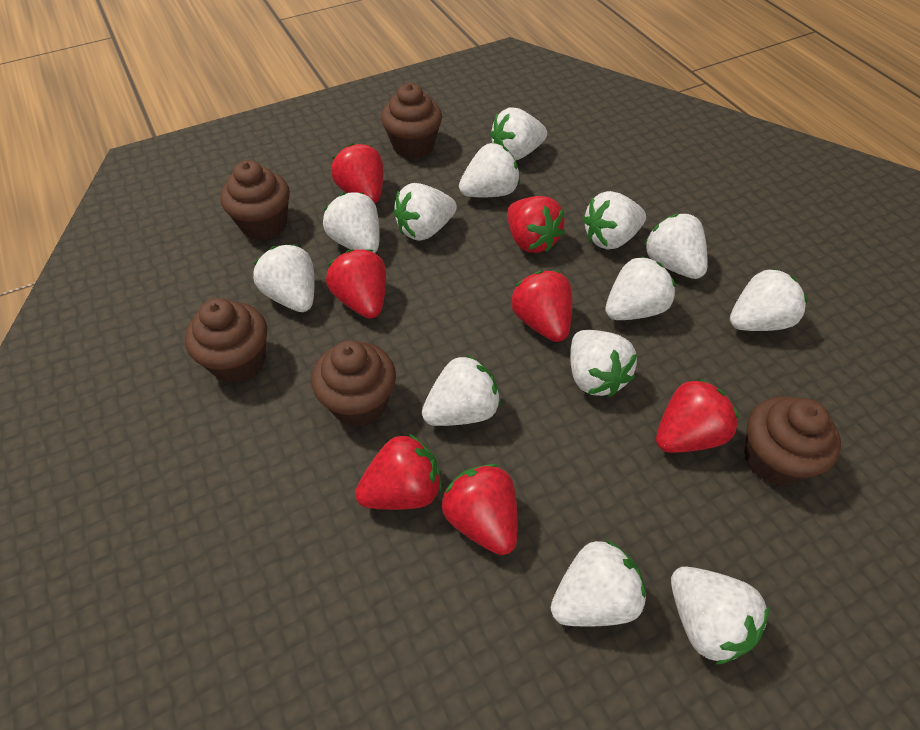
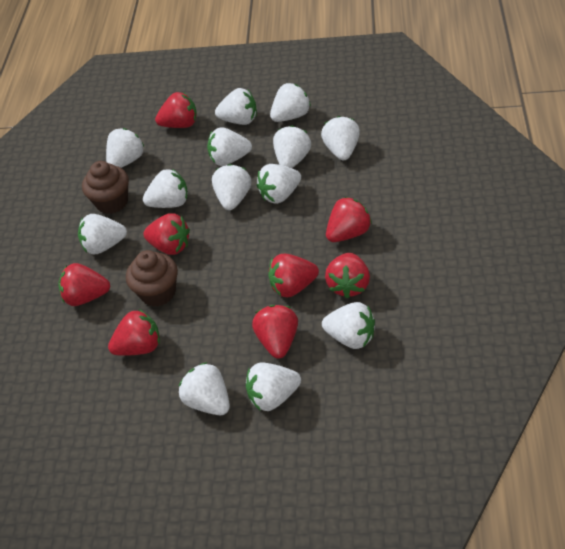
brown cupcake: 5 -> 2
red strawberry: 7 -> 8

